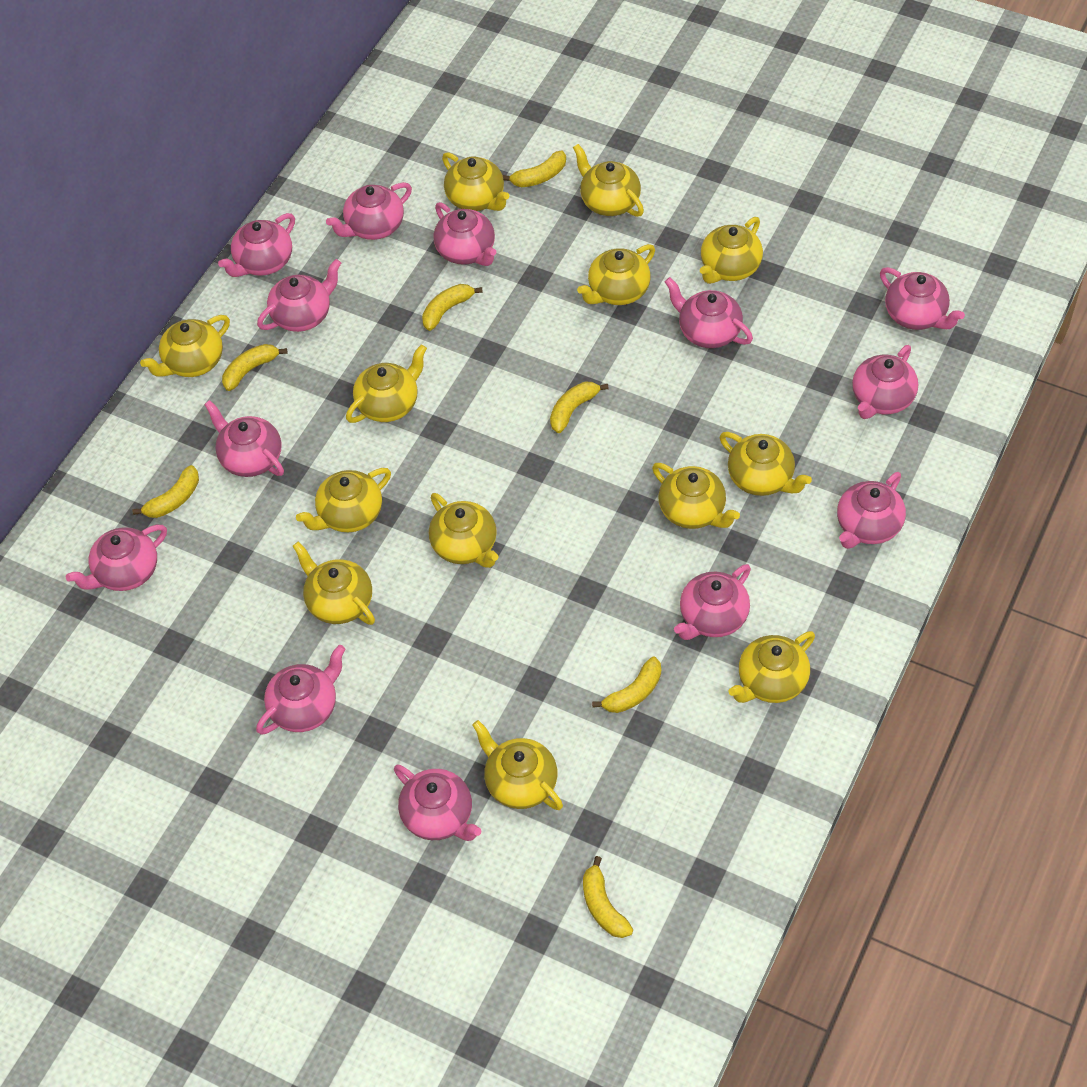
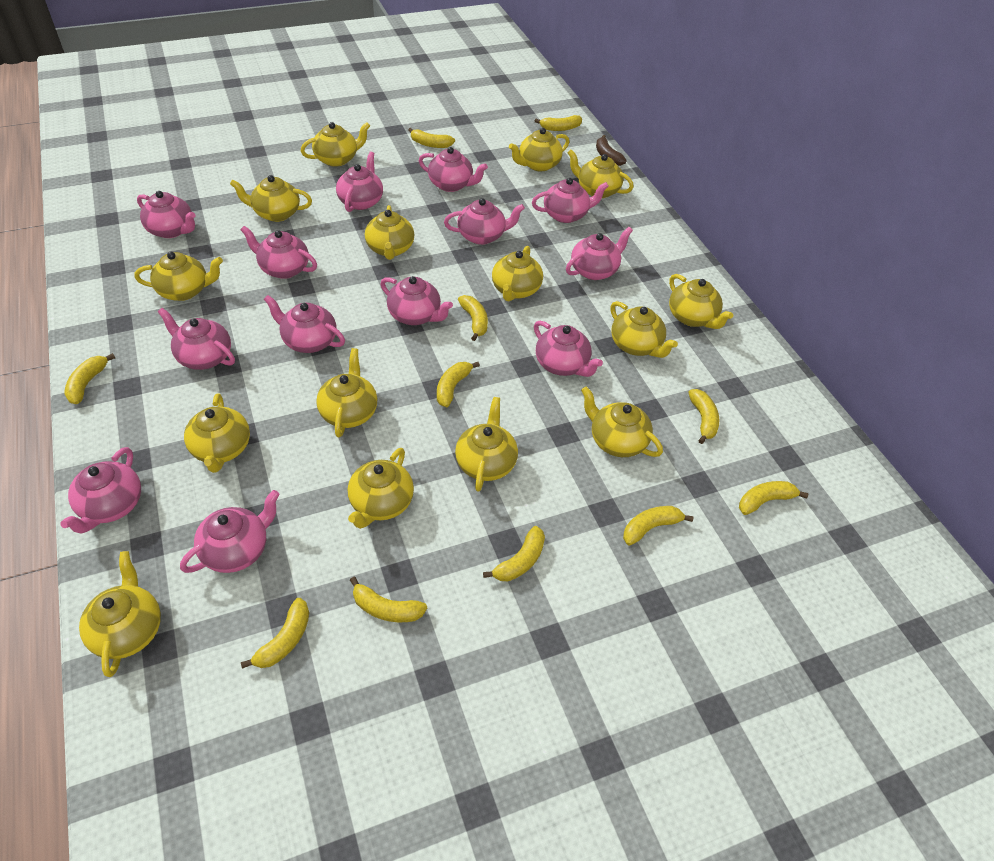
brown banana: 0 -> 1
yellow banana: 7 -> 11
yellow teapot: 13 -> 15

